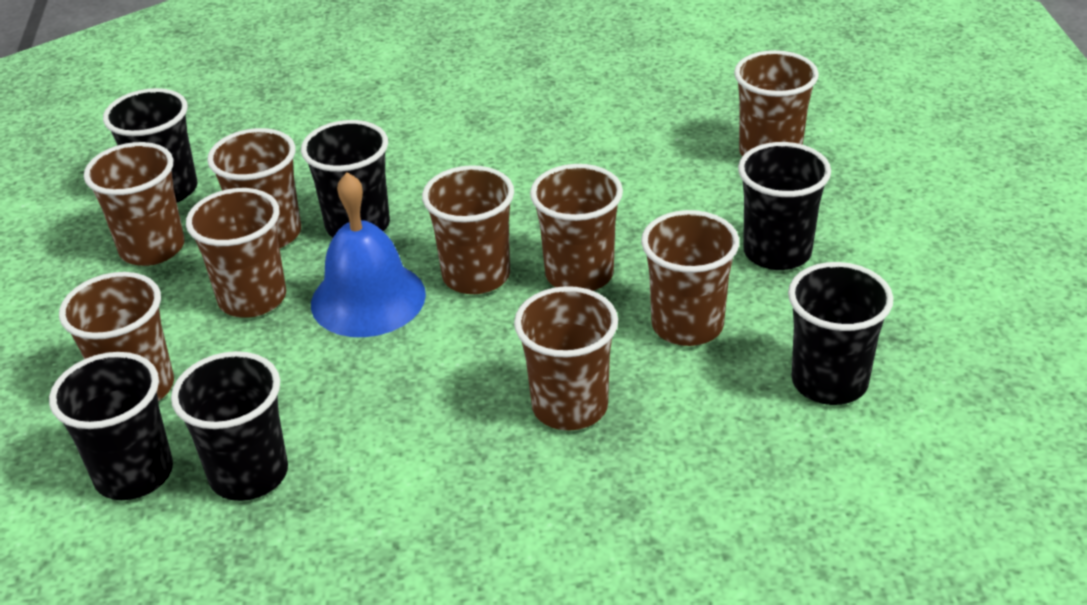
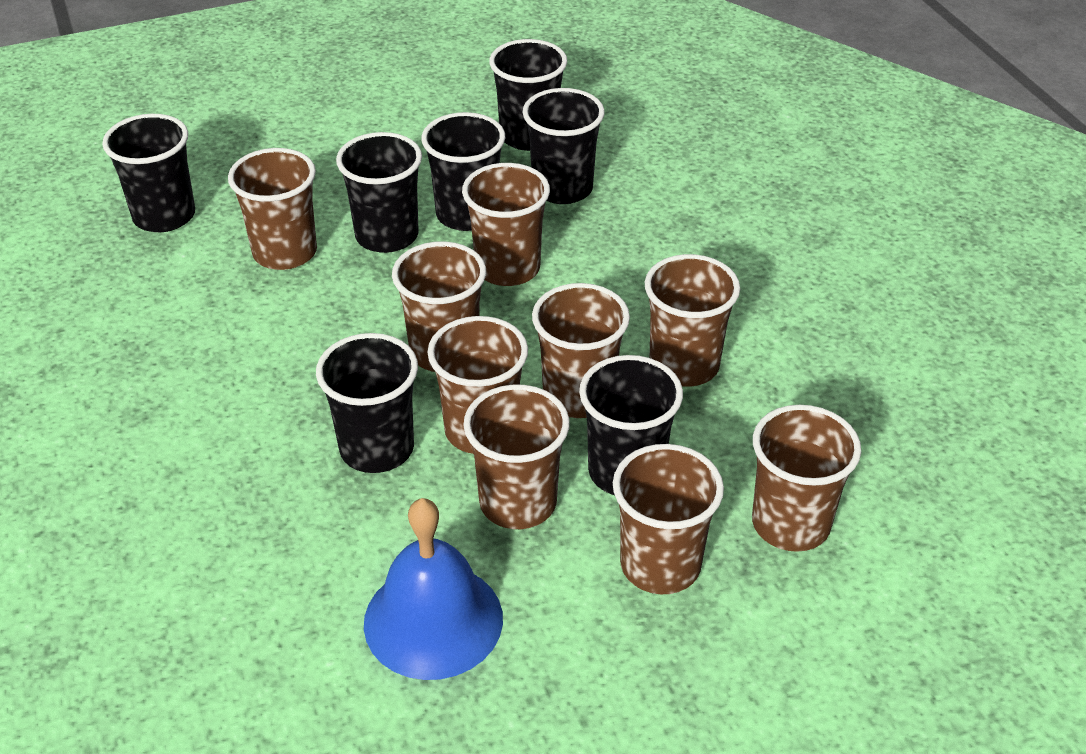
black cup: 6 -> 7

